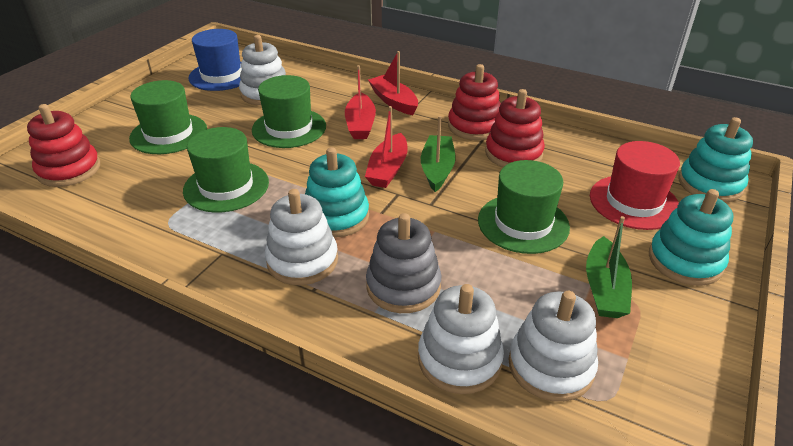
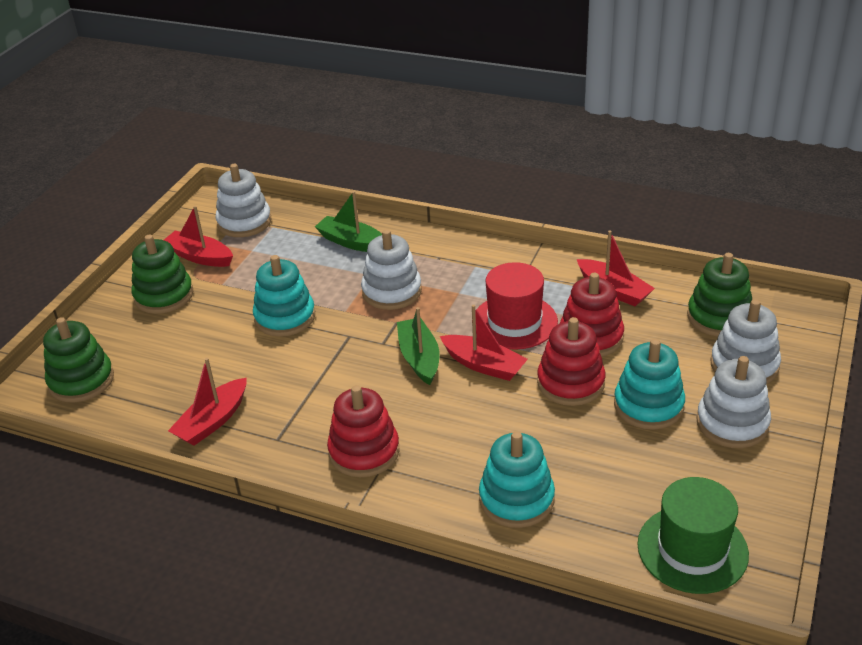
blue hat: 1 -> 0
green hat: 4 -> 1
green stacking toy: 0 -> 3
grey stacking toy: 1 -> 0
red boat: 3 -> 4

